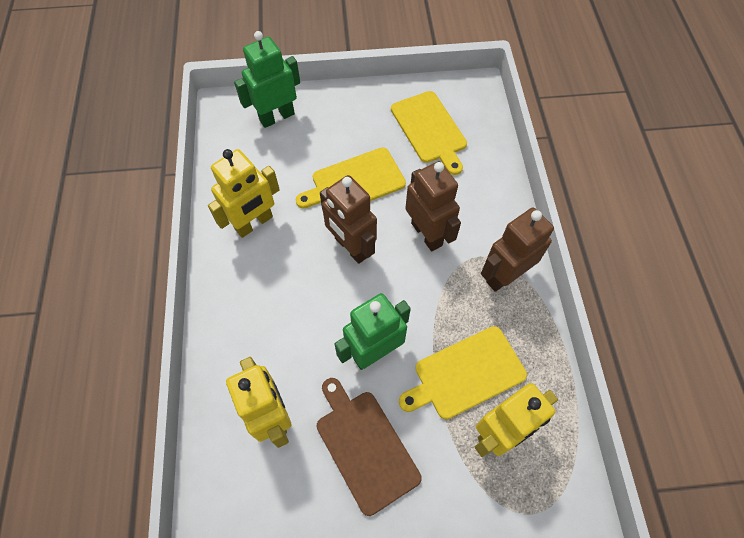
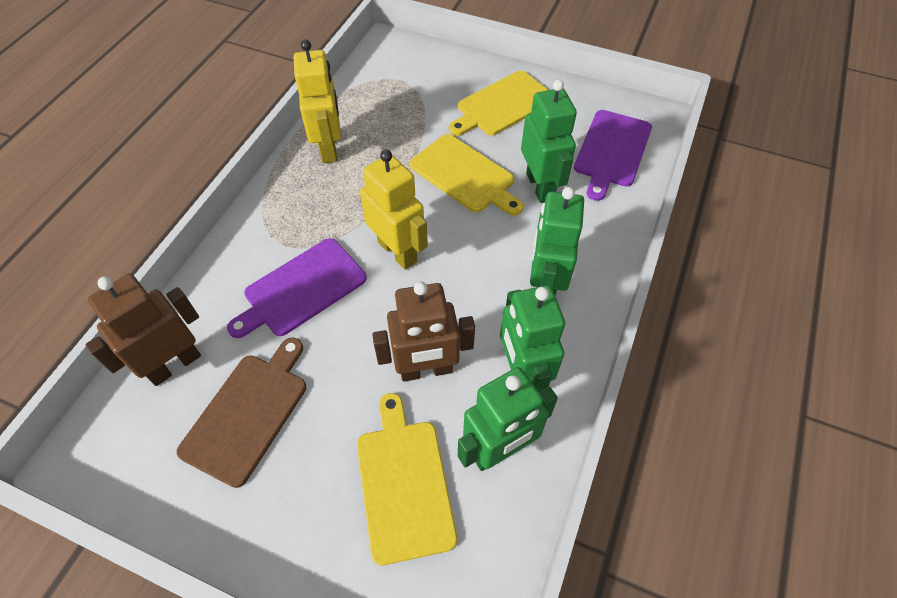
brown robot: 3 -> 2
green robot: 2 -> 4
purple cutting board: 0 -> 2
yellow robot: 3 -> 2

